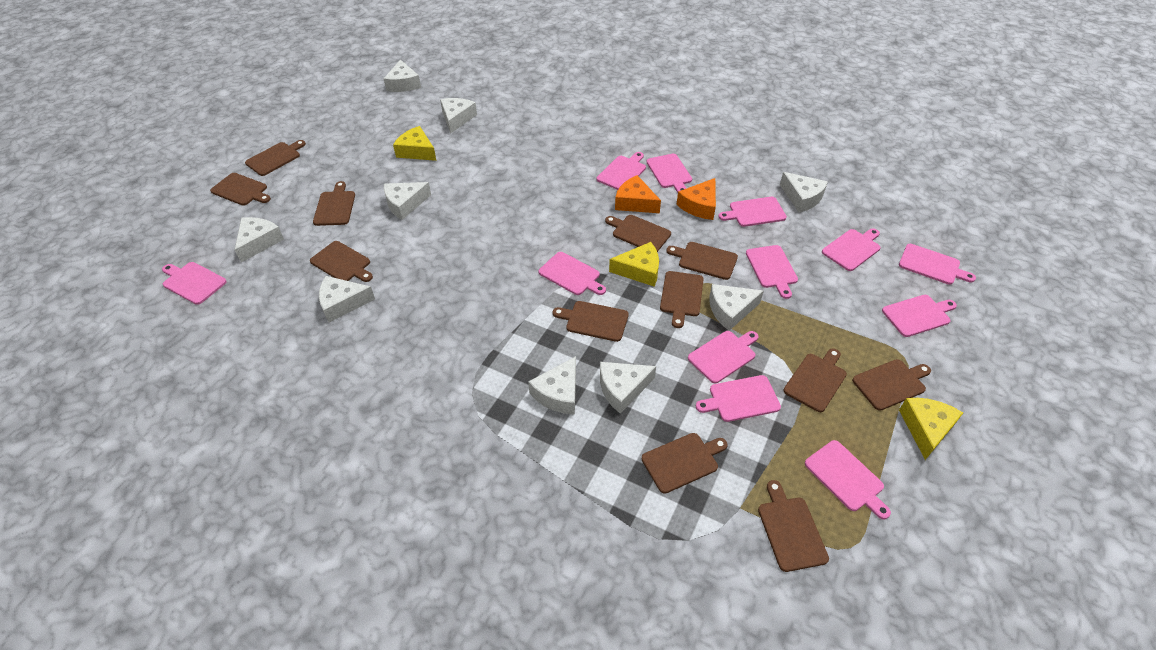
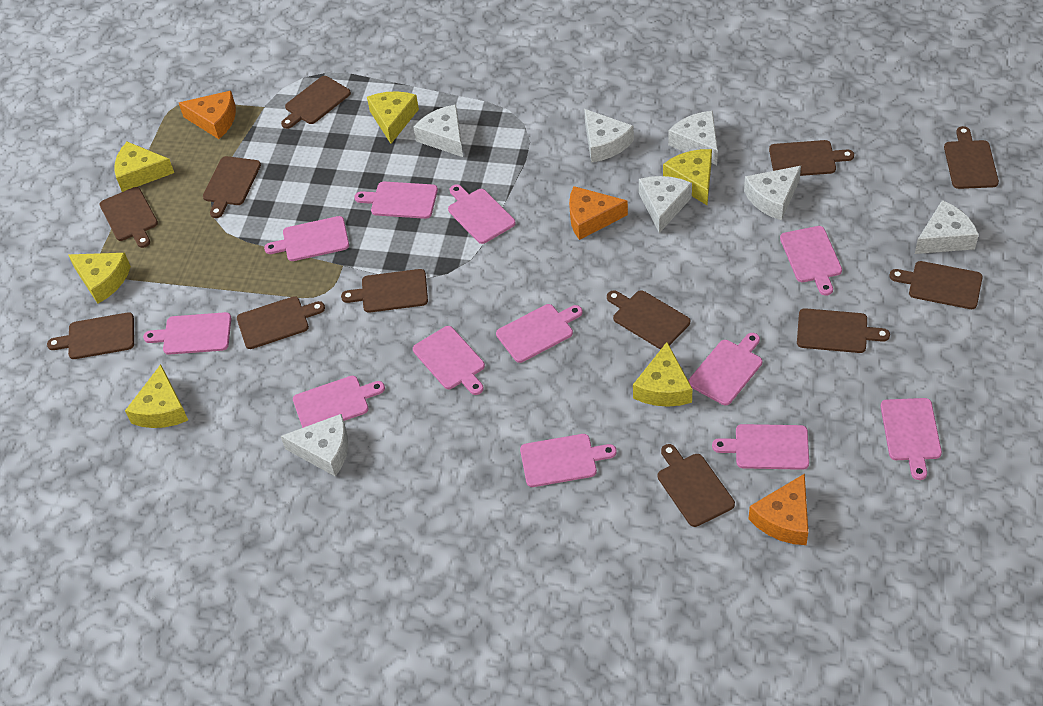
orange cheese: 2 -> 3
white cheese: 9 -> 7
yellow cheese: 3 -> 6

